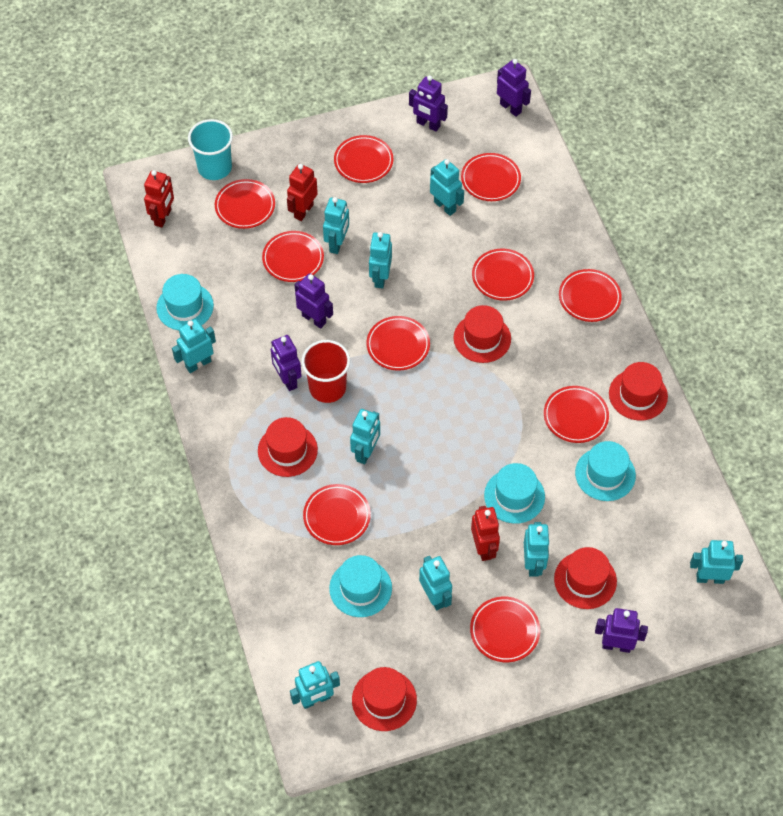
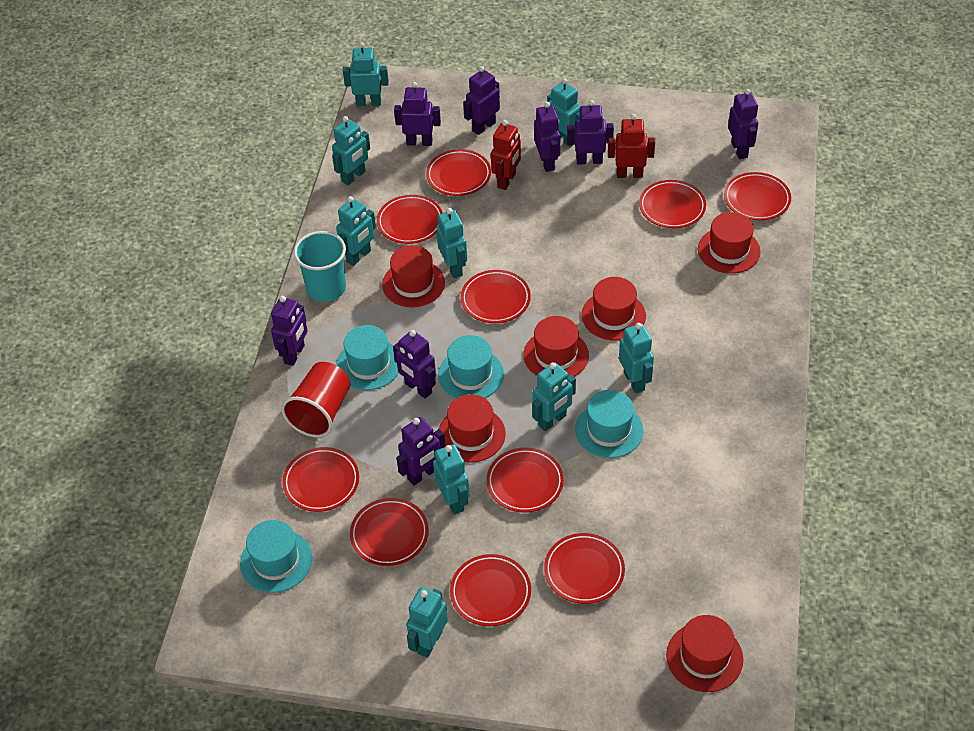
purple robot: 5 -> 8
red hat: 5 -> 6
red robot: 3 -> 2

